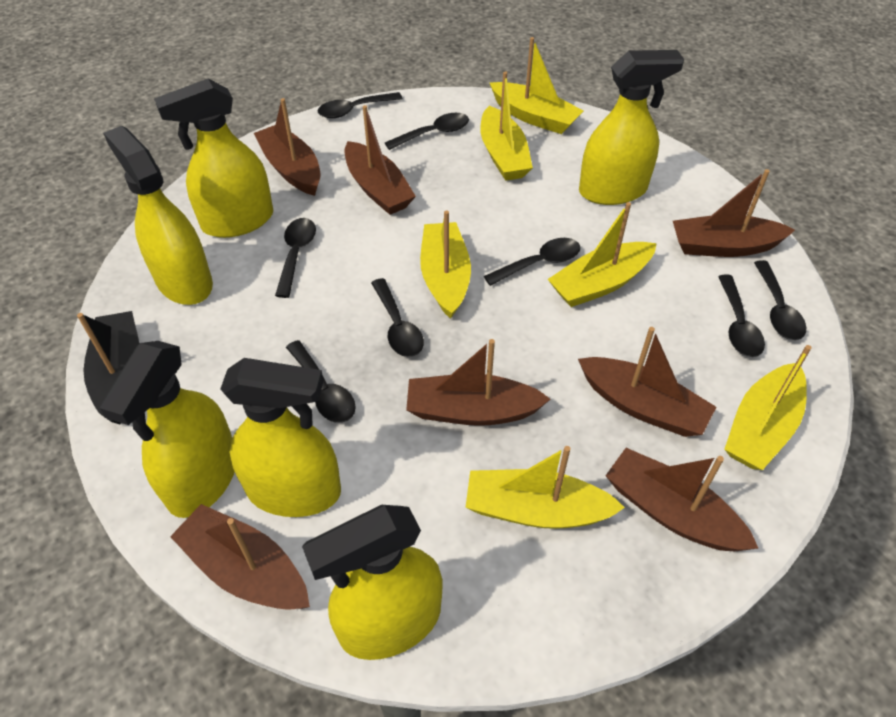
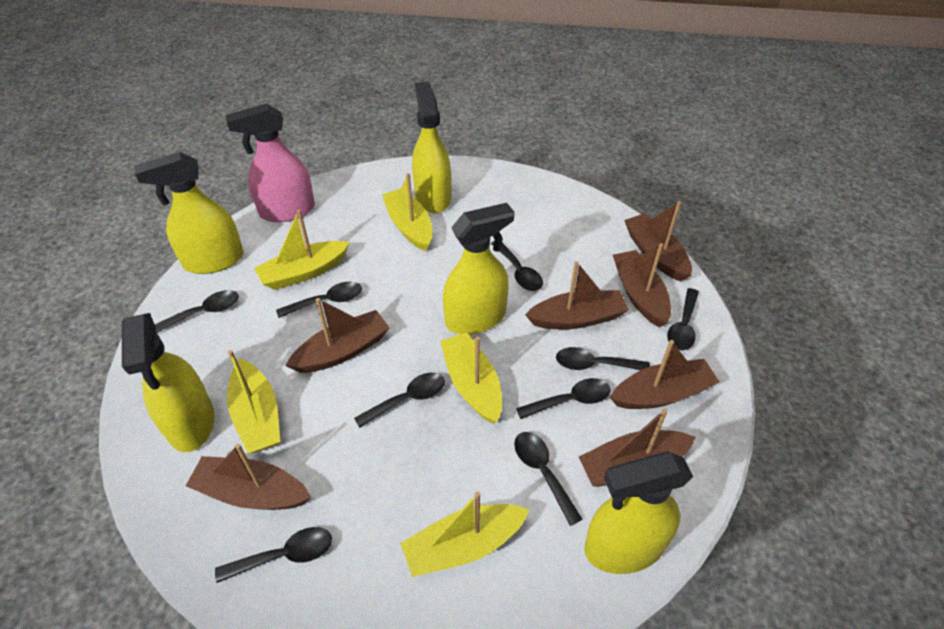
black boat: 1 -> 0
black spoon: 8 -> 9
pink spray bottle: 0 -> 1
yellow boat: 6 -> 5
yellow spray bottle: 6 -> 5

